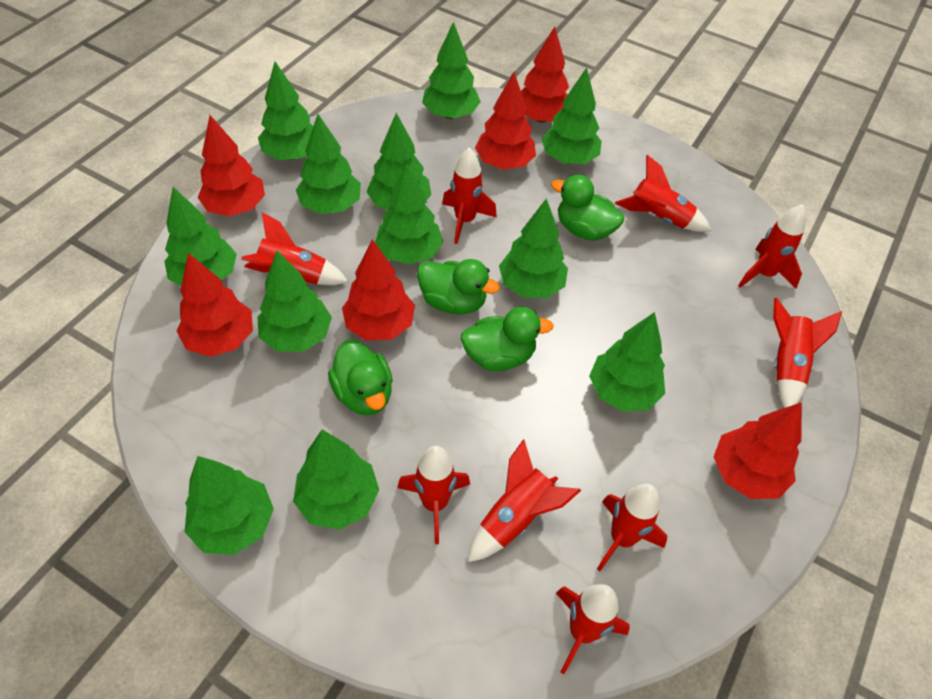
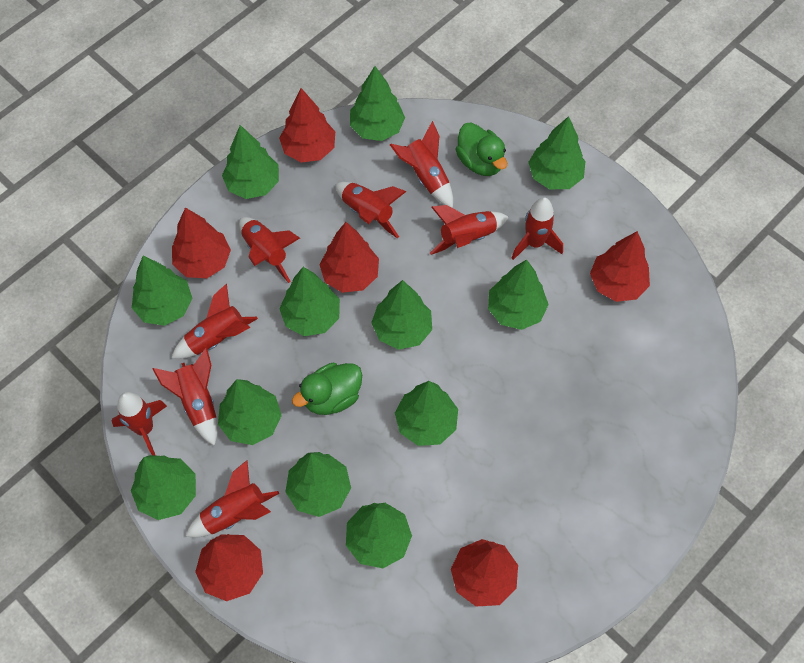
green duck: 4 -> 2

